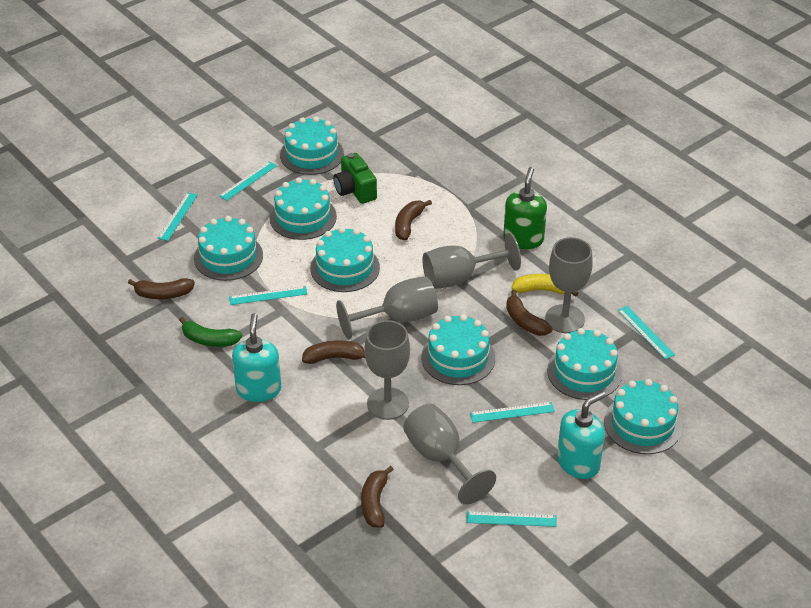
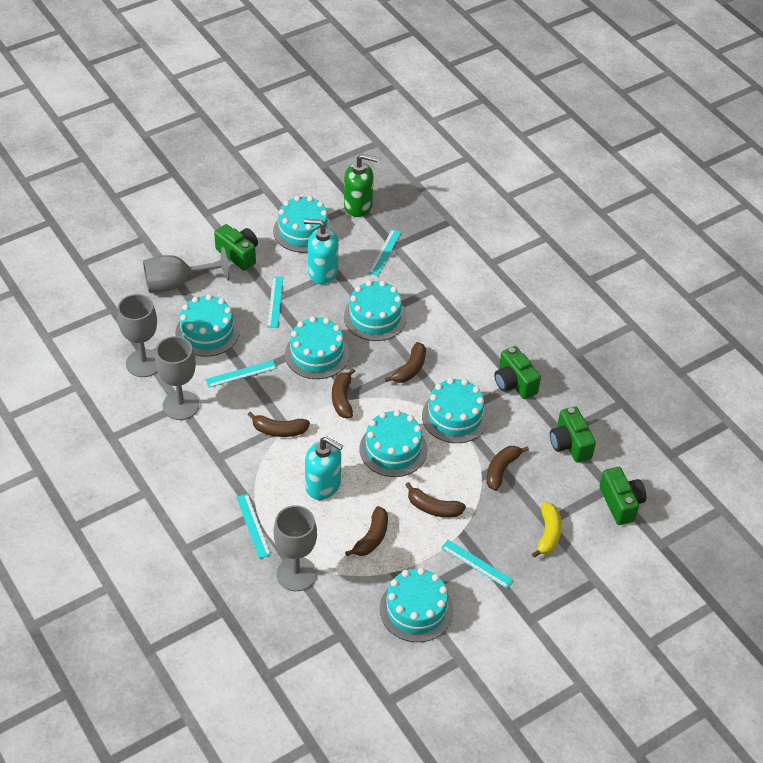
brown banana: 5 -> 6
green banana: 1 -> 0
green camera: 1 -> 4
grey goblet: 5 -> 4
turquoise ruler: 6 -> 5

